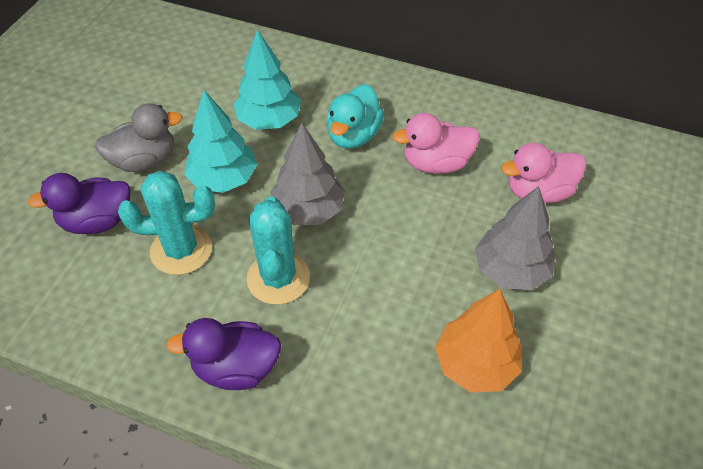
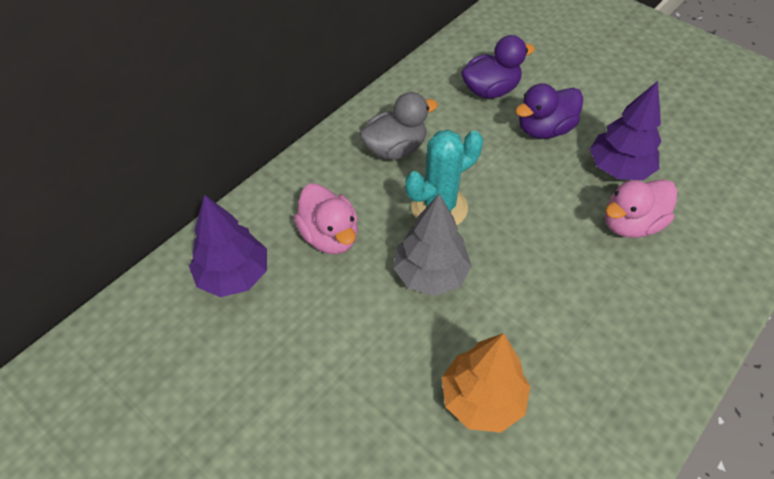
grey tree: 2 -> 1
purple tree: 0 -> 2
turquoise cactus: 2 -> 1
turquoise duck: 1 -> 0
turquoise tree: 2 -> 0

